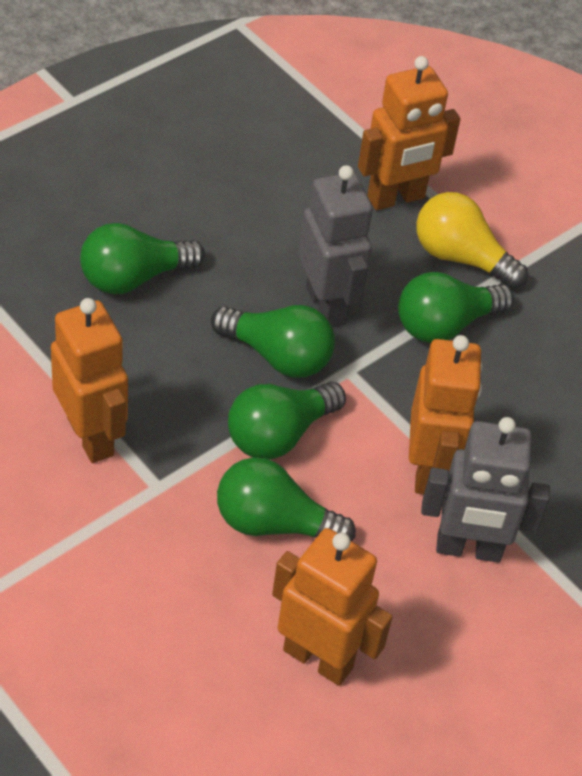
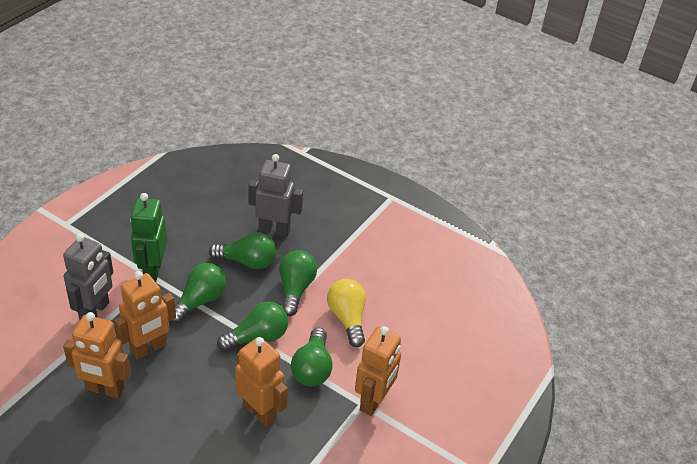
green robot: 0 -> 1

